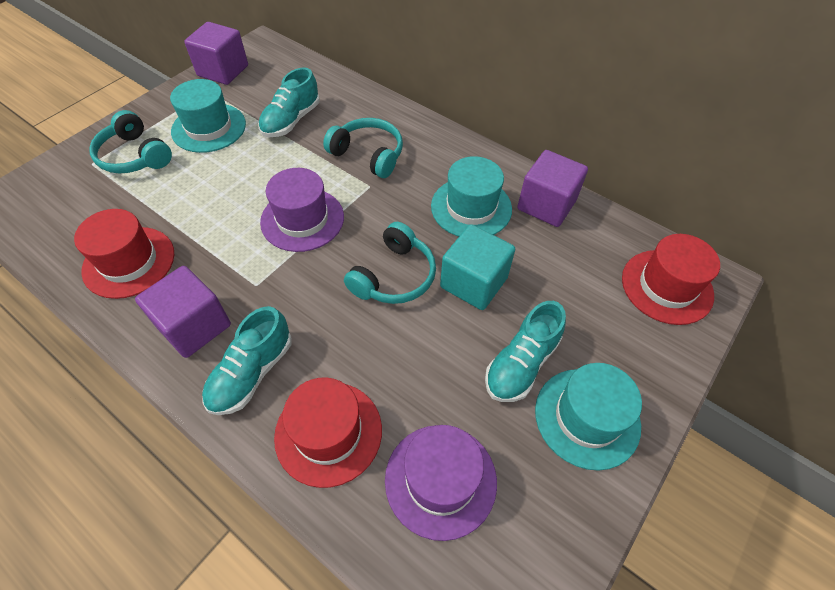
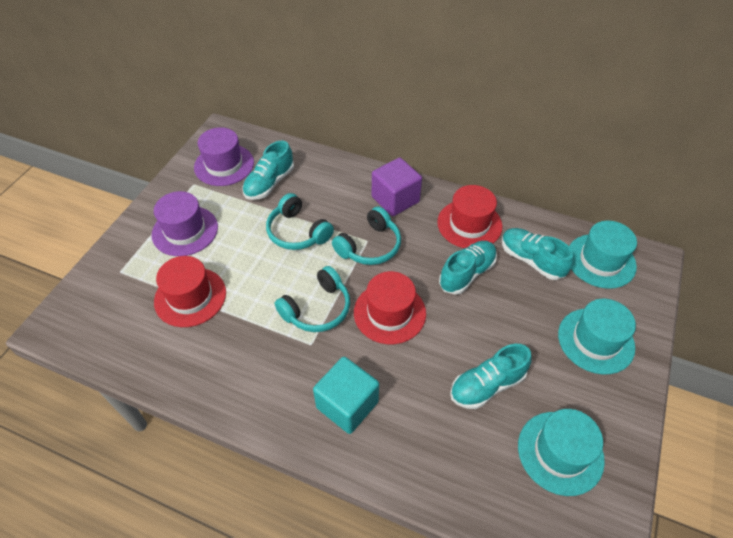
purple cube: 3 -> 1
turquoise shoe: 3 -> 4

